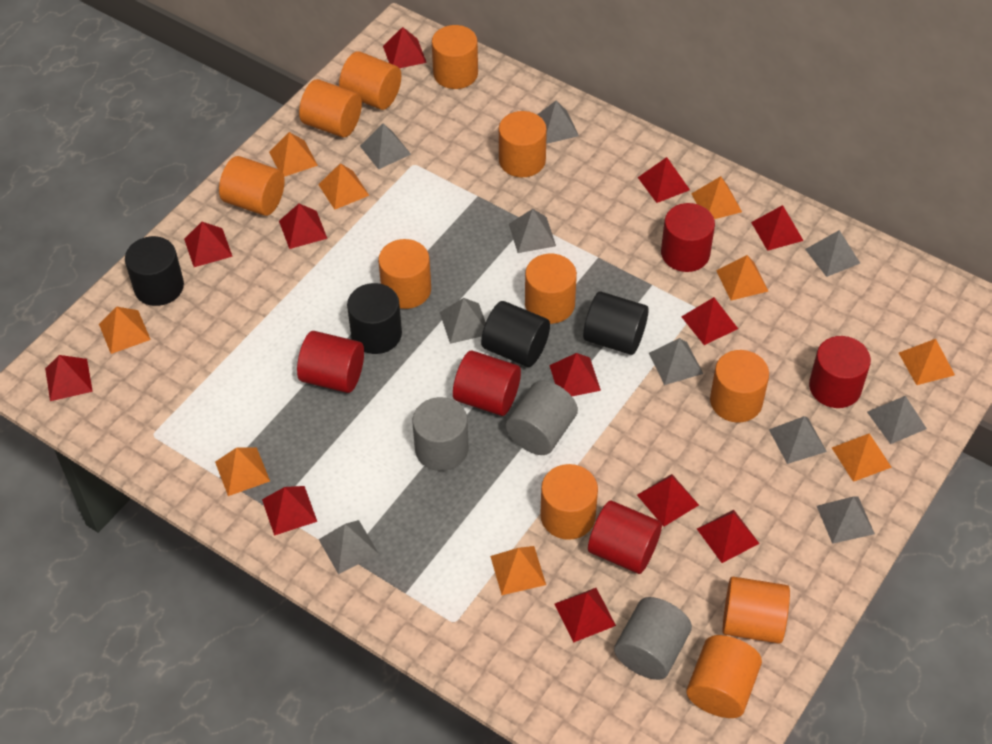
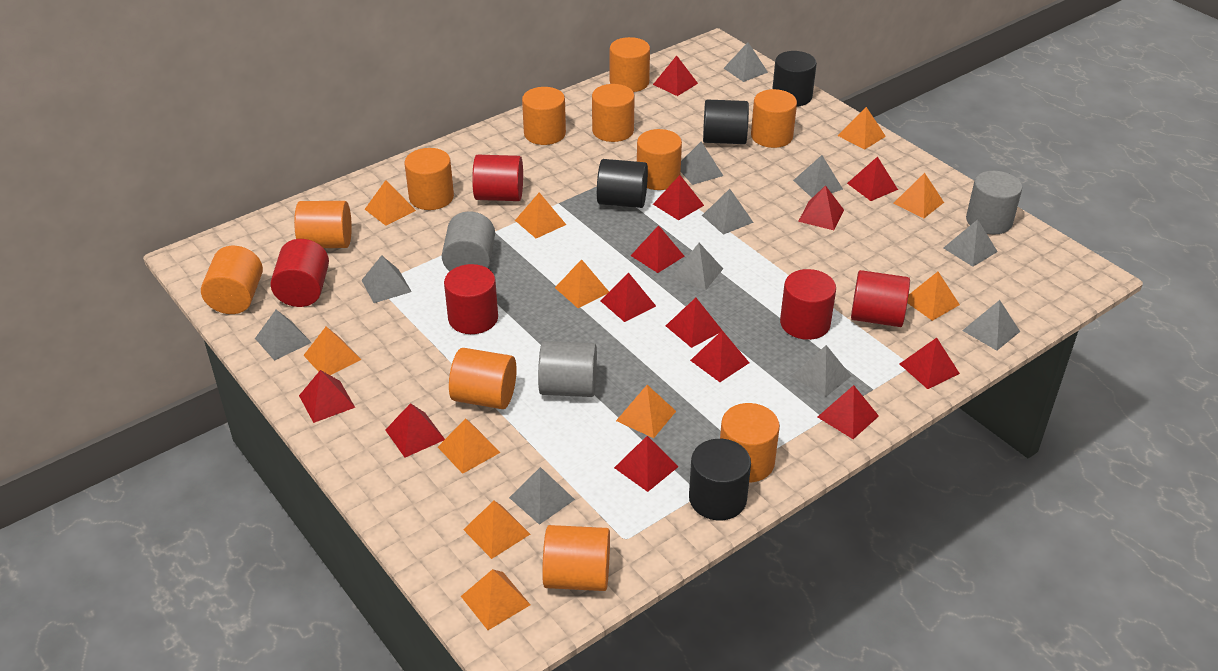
grey pyramid: 10 -> 11
orange pyramid: 9 -> 11
red pyramid: 12 -> 13

